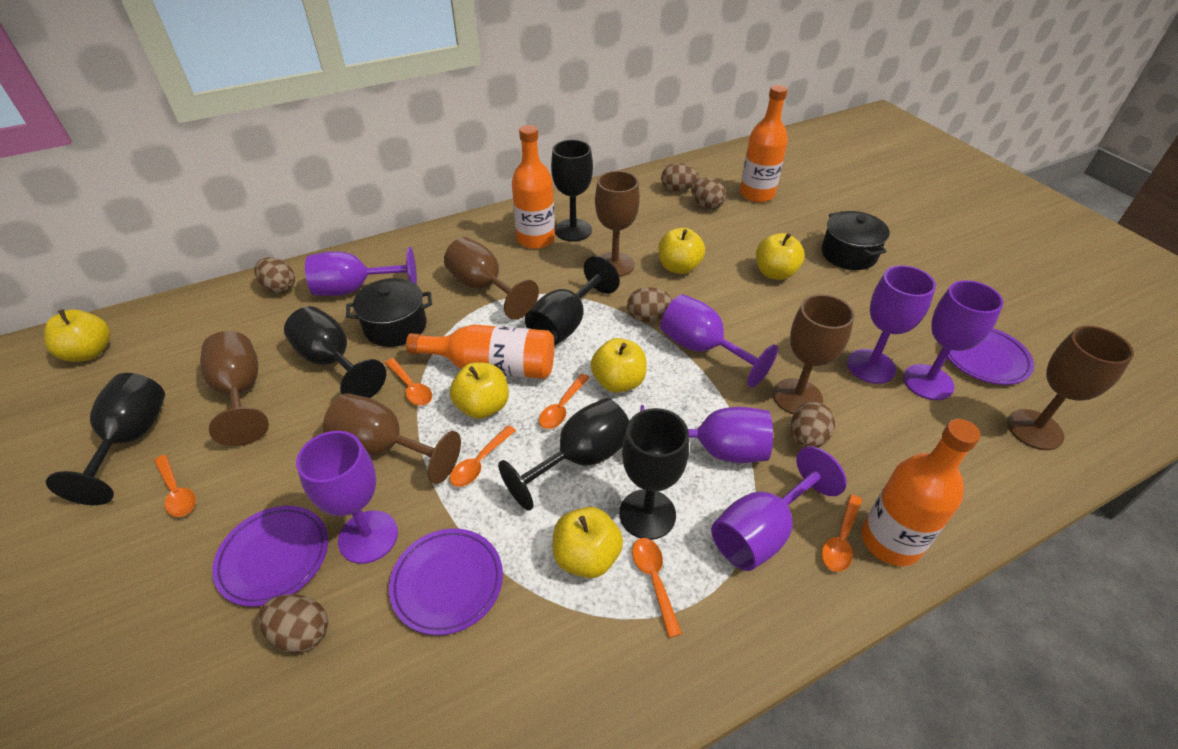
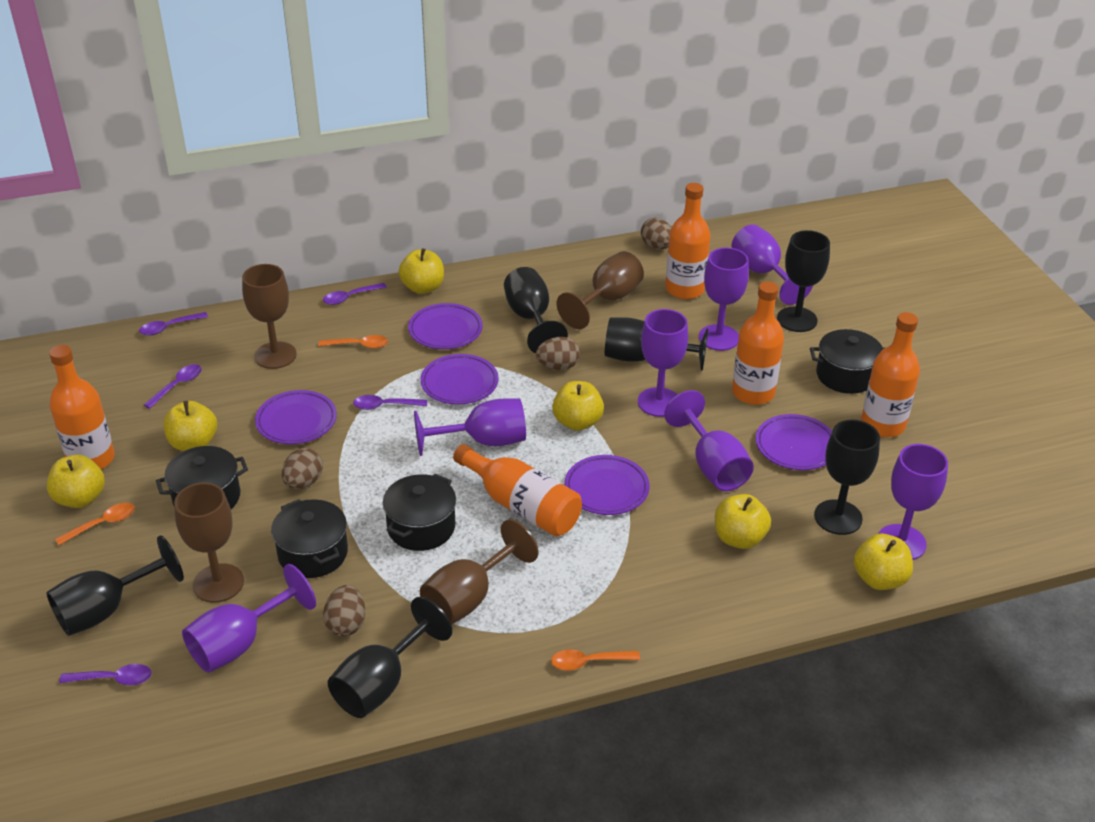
black pot: 2 -> 4
brown egg: 6 -> 4
brown goblet: 6 -> 4
orange bottle: 4 -> 5
orange spoon: 6 -> 3
purple plate: 3 -> 5
purple spoon: 0 -> 5

